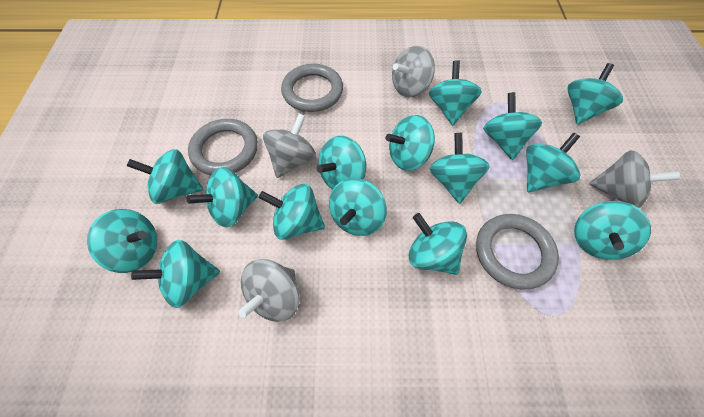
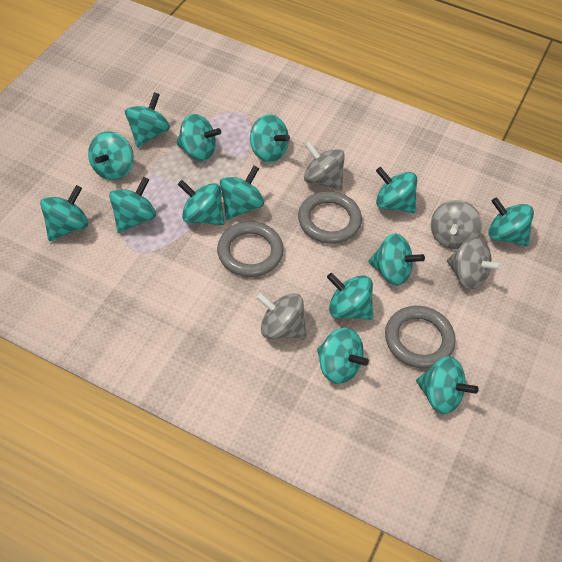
turquoise spinning top: 15 -> 14

